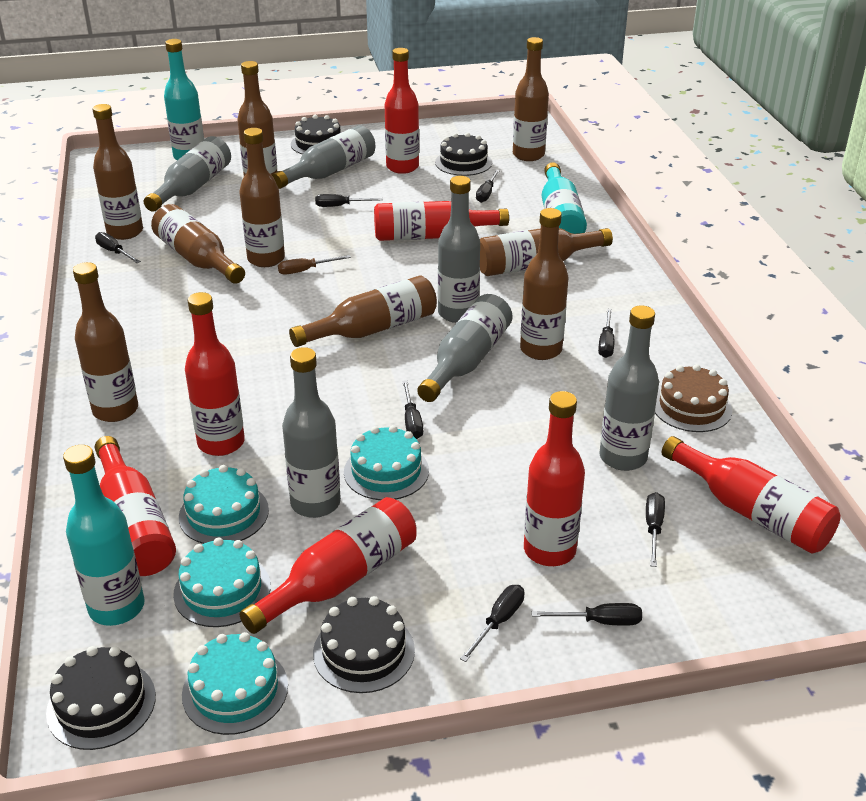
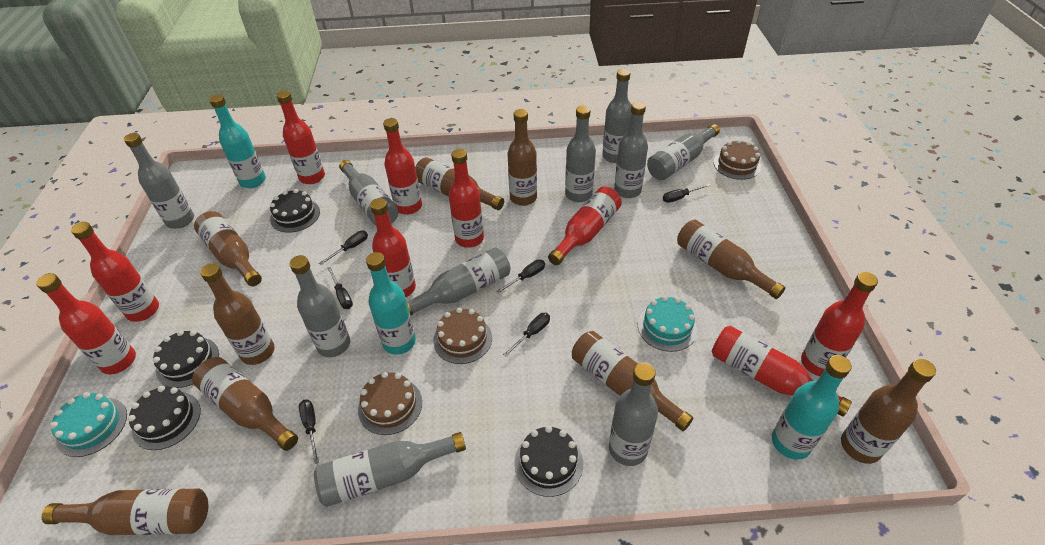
black screwdriver: 8 -> 6
brown cake: 1 -> 3
brown screwdriver: 1 -> 0
grey bottle: 6 -> 10
red bottle: 7 -> 9
turquoise cake: 4 -> 2

